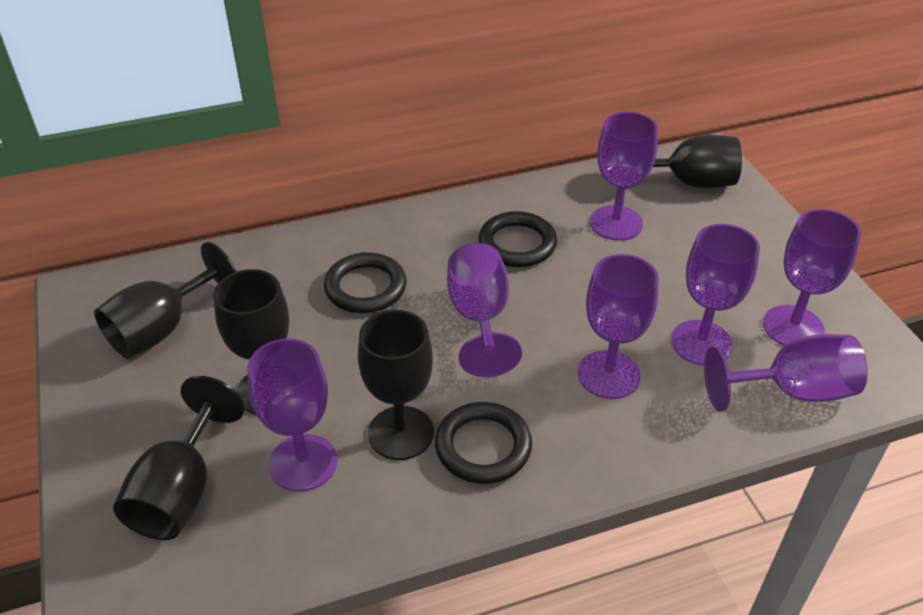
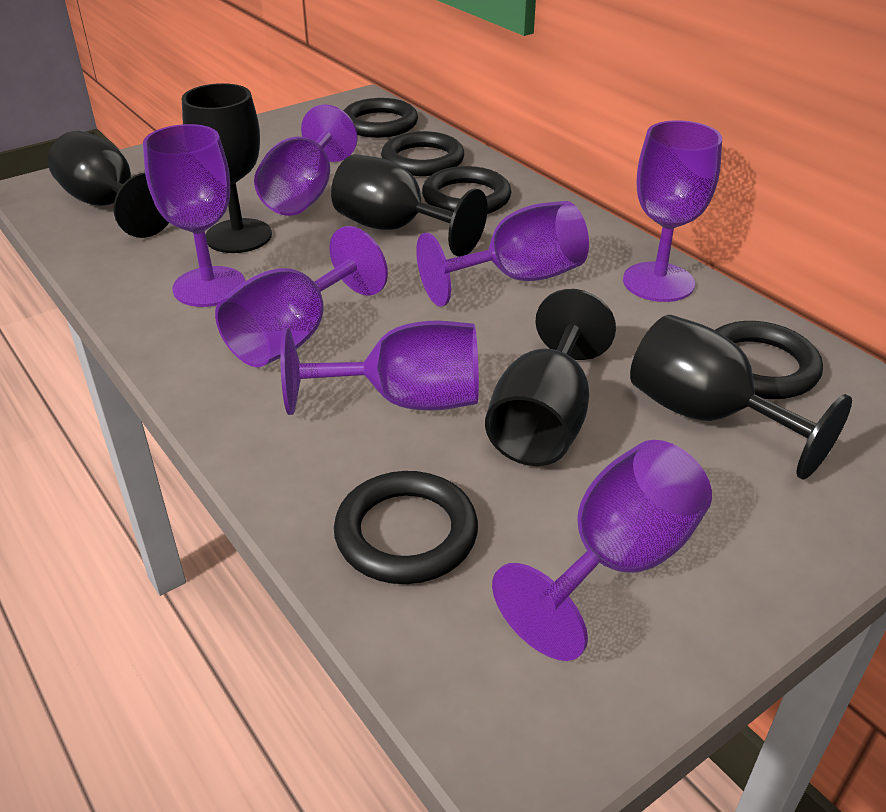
black ring: 3 -> 5

